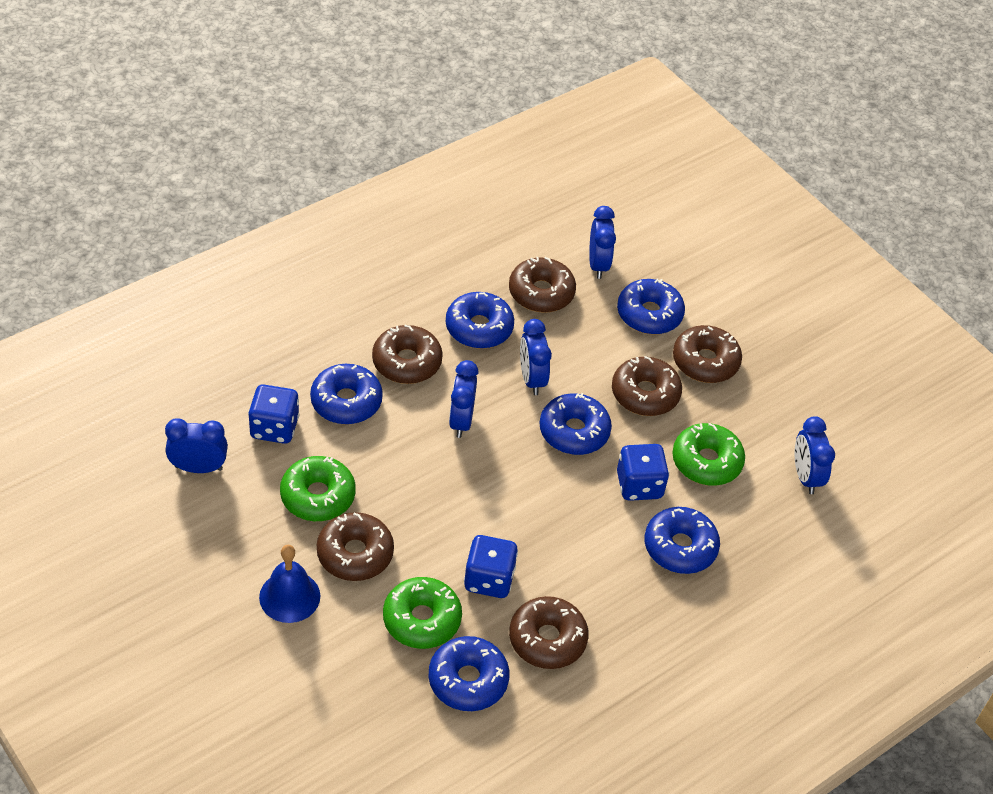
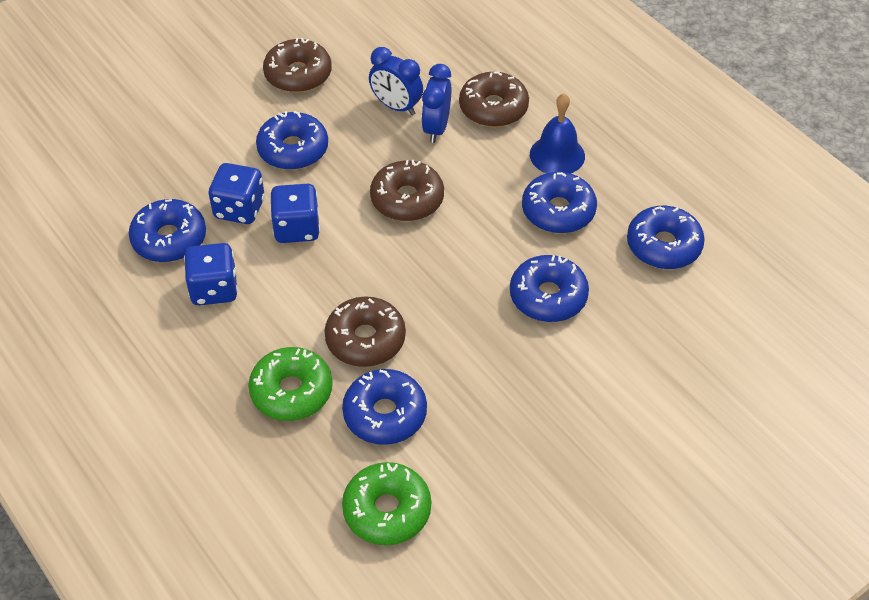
blue clock: 5 -> 2
brown donut: 6 -> 4
green donut: 3 -> 2

